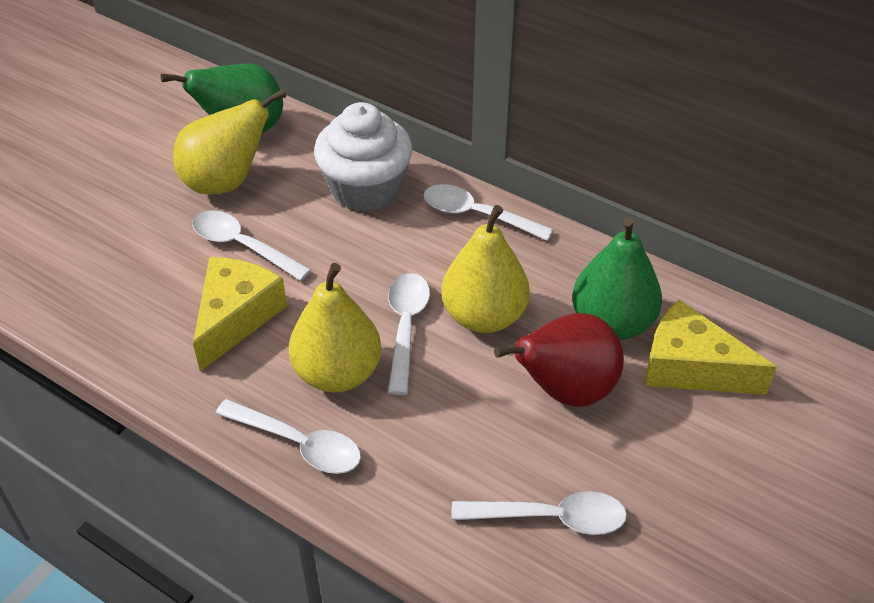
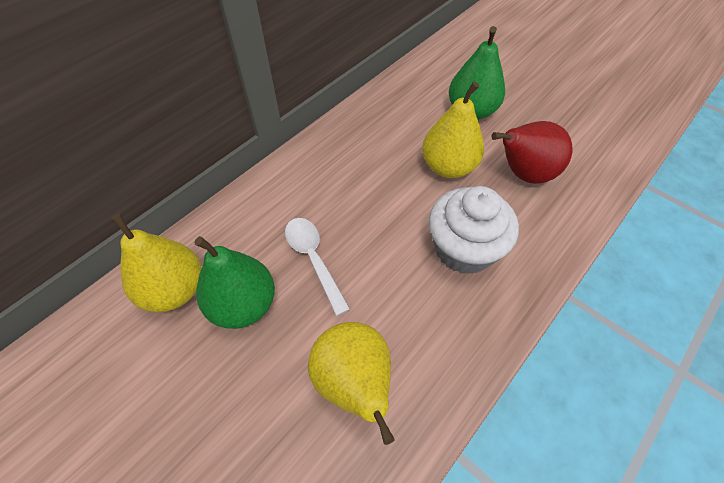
white spoon: 5 -> 1
yellow cheese: 2 -> 0

